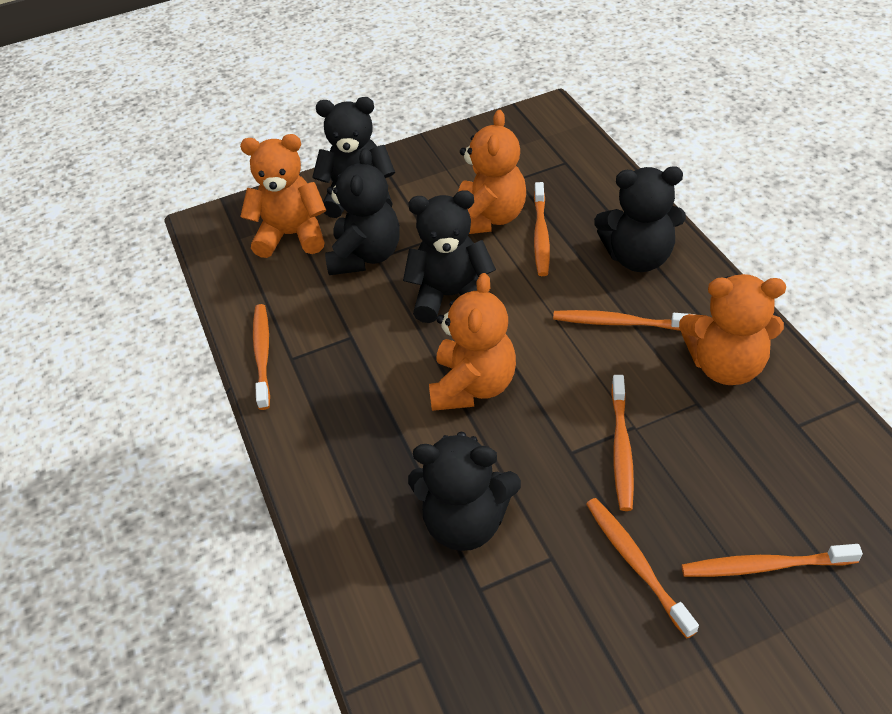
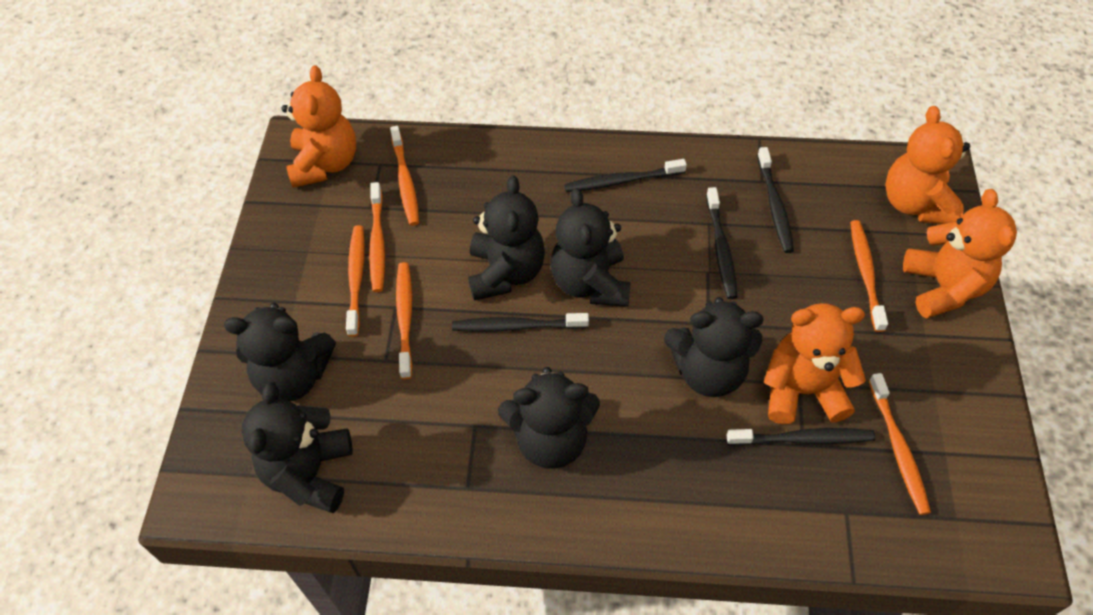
black teddy bear: 5 -> 6
black toothbrush: 0 -> 5

